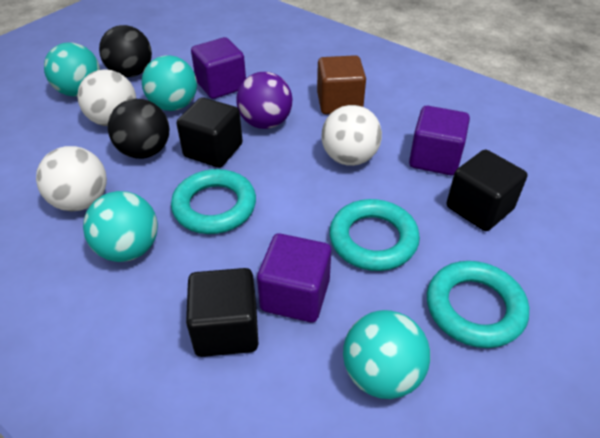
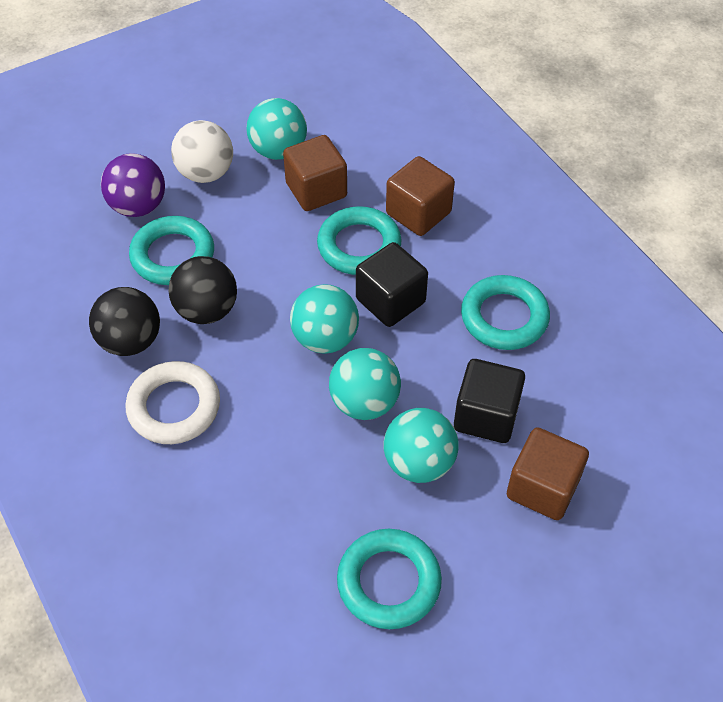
black cube: 3 -> 2
brown cube: 1 -> 3
purple cube: 3 -> 0
turquoise ring: 3 -> 4
white ball: 3 -> 1
white ring: 0 -> 1

